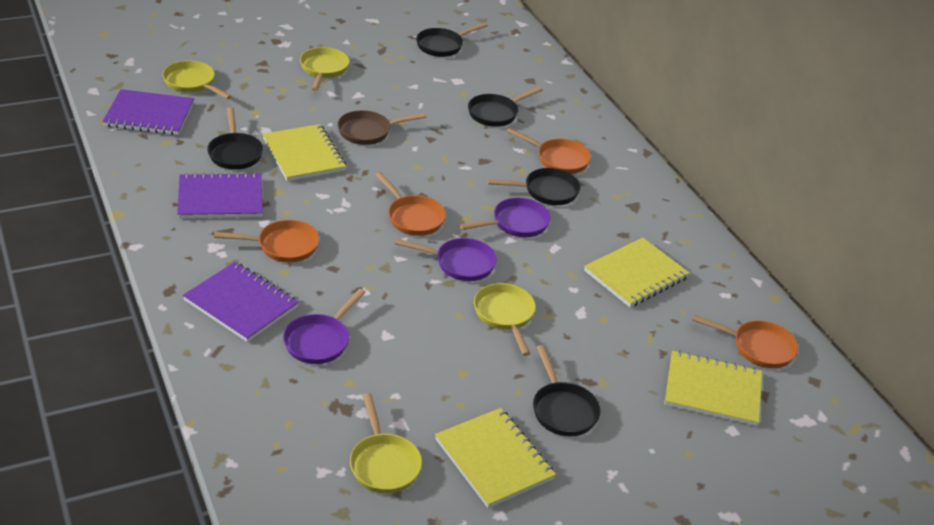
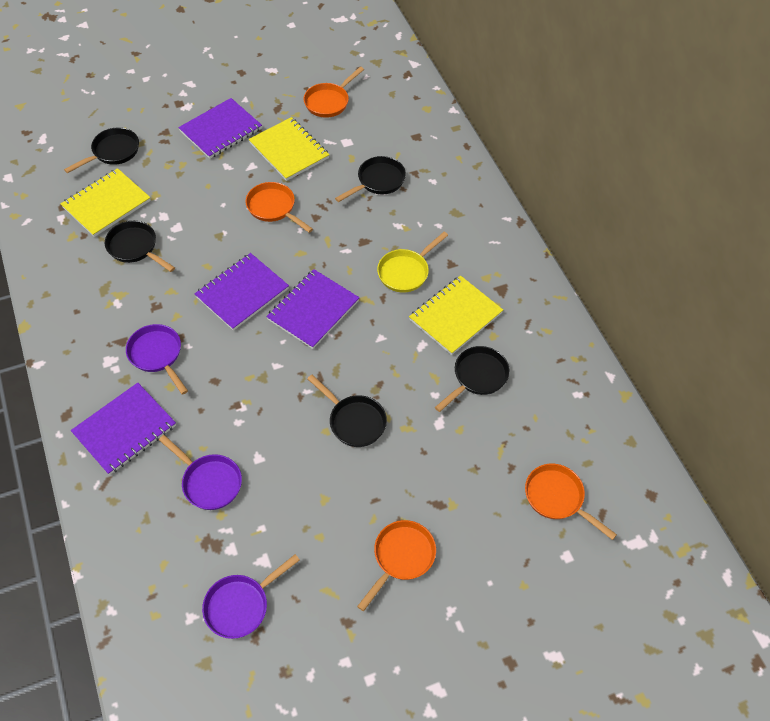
brown pan: 1 -> 0
purple notebook: 3 -> 4
yellow notebook: 4 -> 3
yellow pan: 4 -> 1

